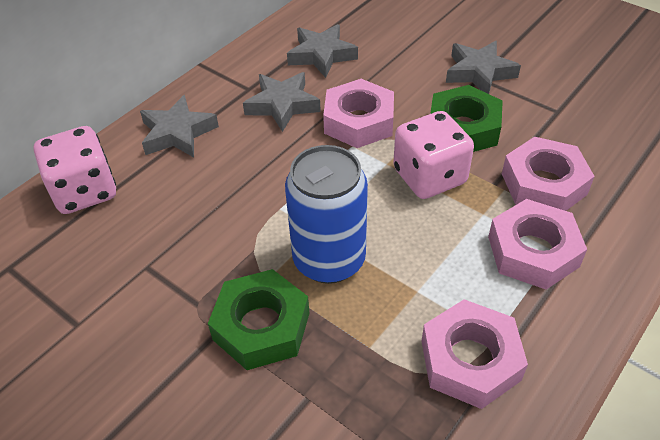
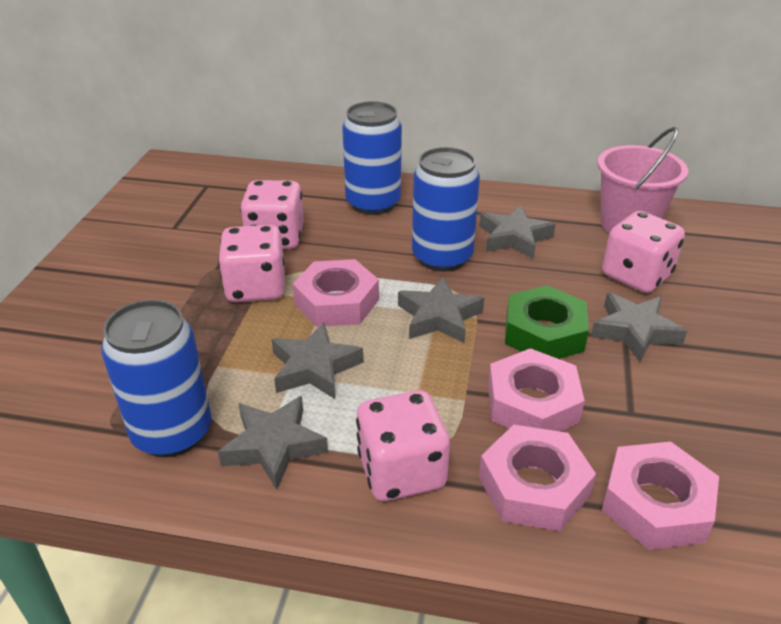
blue can: 1 -> 3
green nut: 2 -> 1
grey star: 4 -> 5
pink bucket: 0 -> 1
pink dice: 2 -> 4

